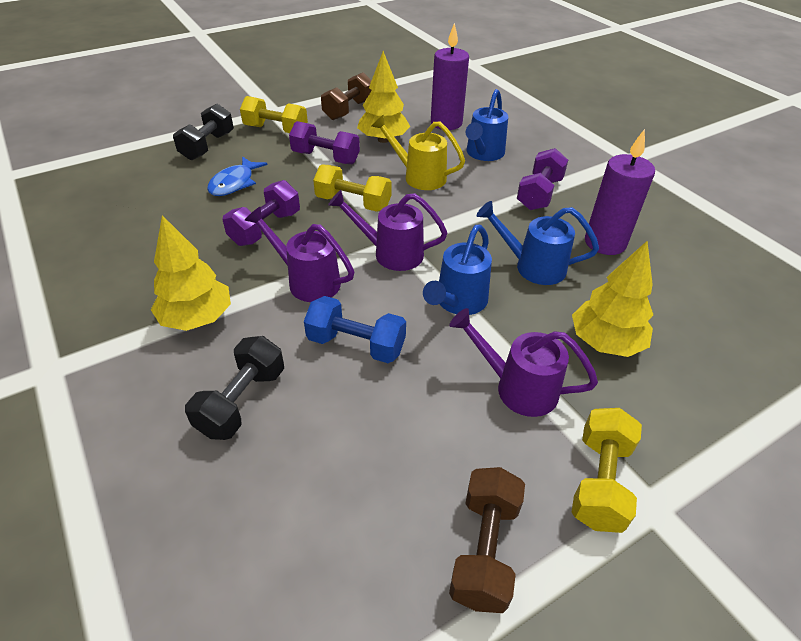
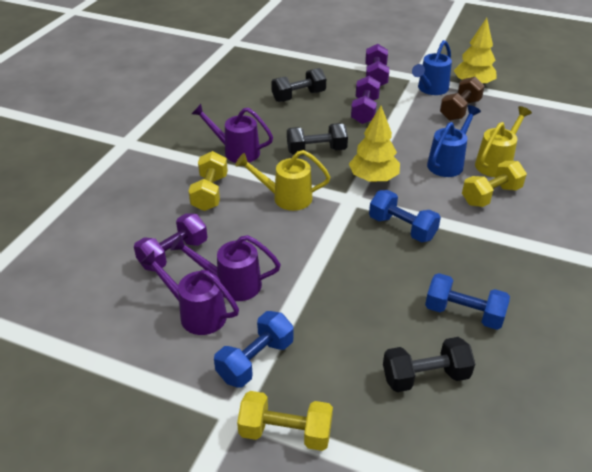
black dumbbell: 2 -> 3
blue dumbbell: 1 -> 3
blue fish: 1 -> 0
blue watering can: 3 -> 2
brown dumbbell: 2 -> 1
purple candle: 2 -> 0
yellow tree: 3 -> 2
yellow watering can: 1 -> 2

